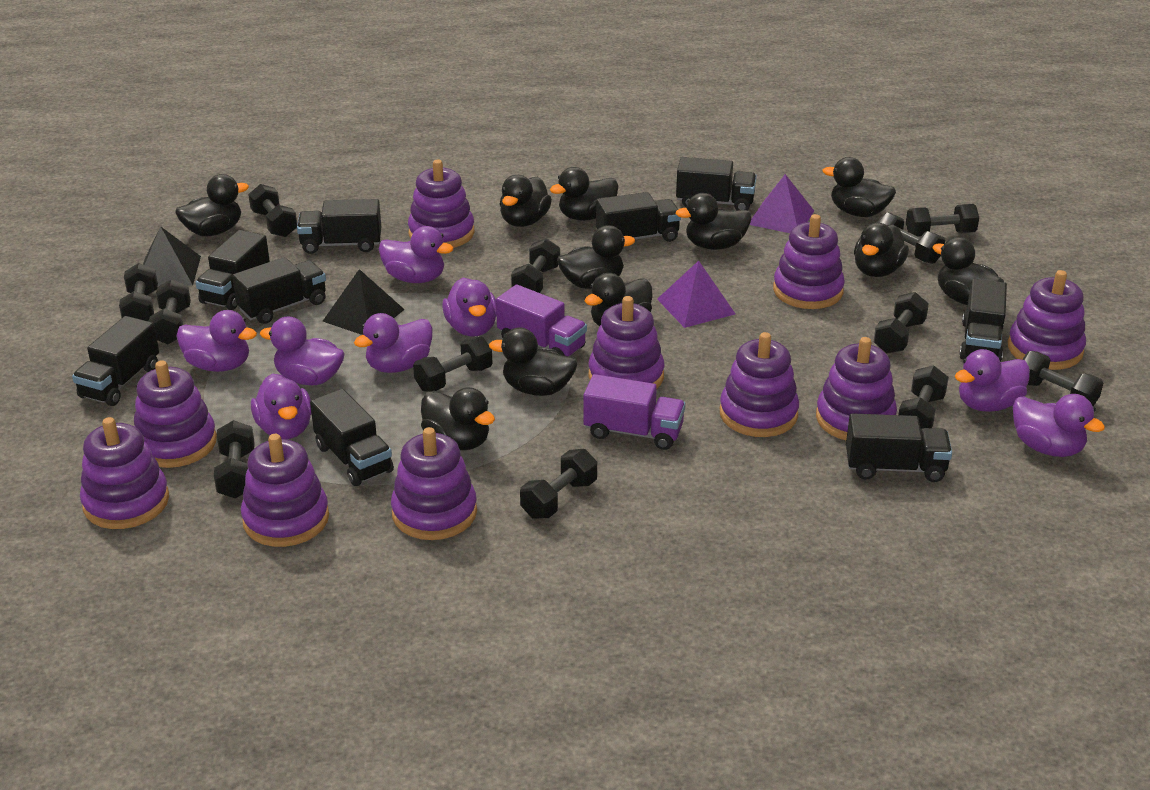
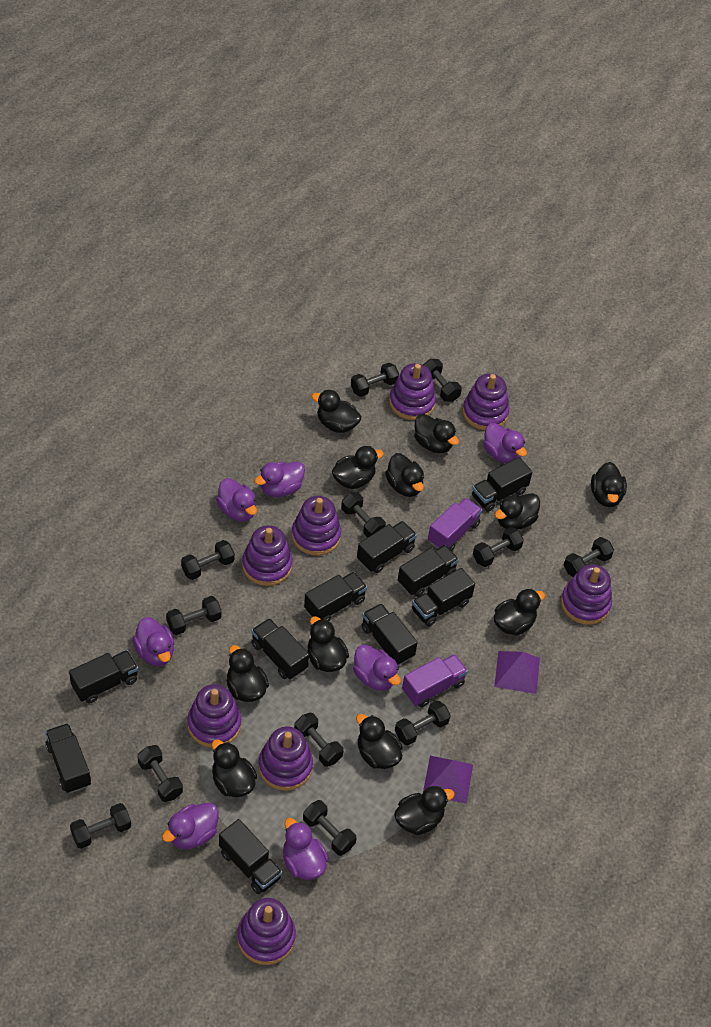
black duck: 11 -> 12
black pyramid: 2 -> 0
black truck: 9 -> 10
purple duck: 8 -> 7
purple stacking toy: 10 -> 8

